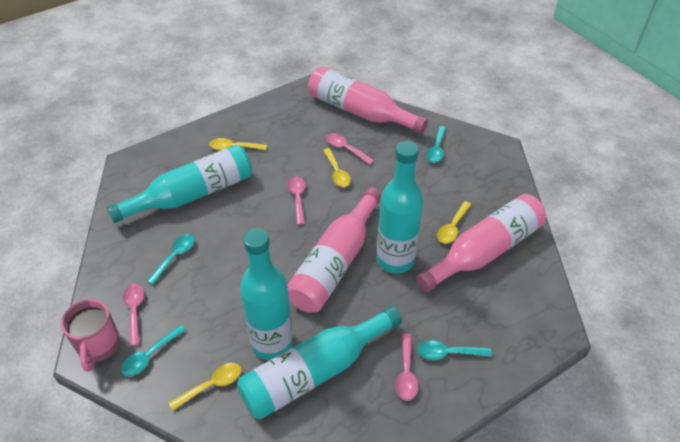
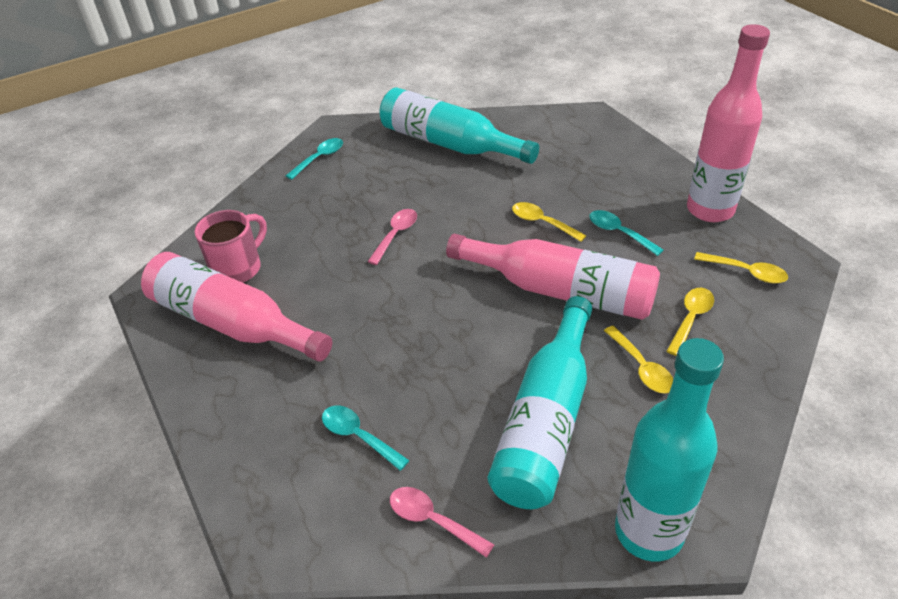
pink spoon: 4 -> 2
turquoise bottle: 4 -> 3
turquoise spoon: 4 -> 3

